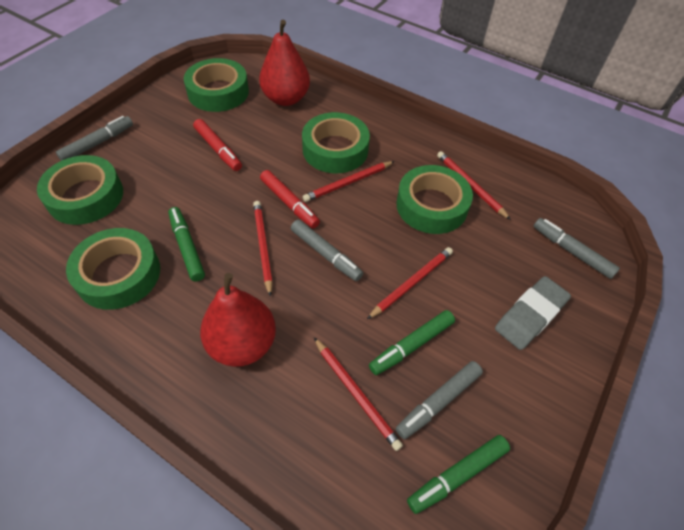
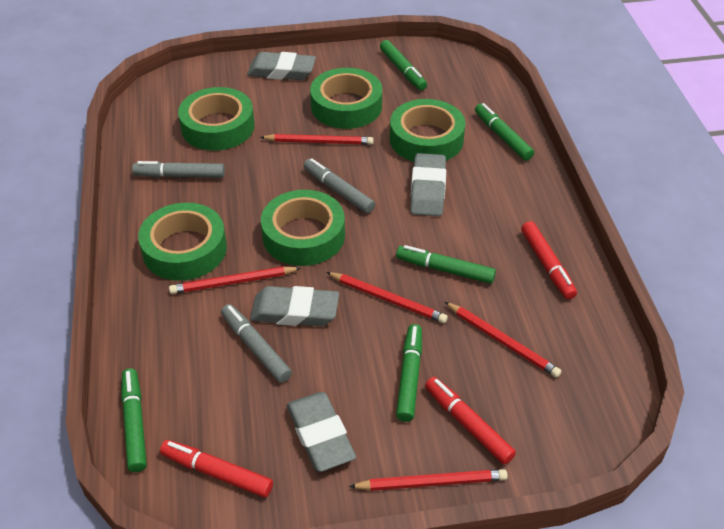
green marker: 3 -> 5
grey eraser: 1 -> 4
grey marker: 4 -> 3
red marker: 2 -> 3
red pear: 2 -> 0

